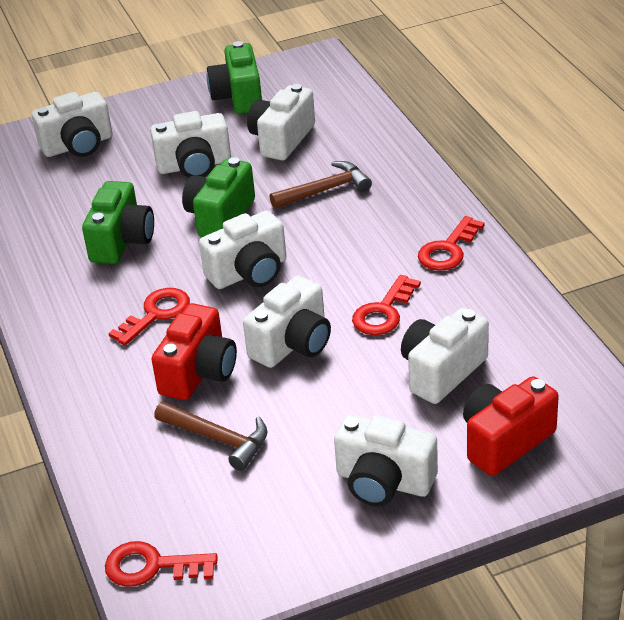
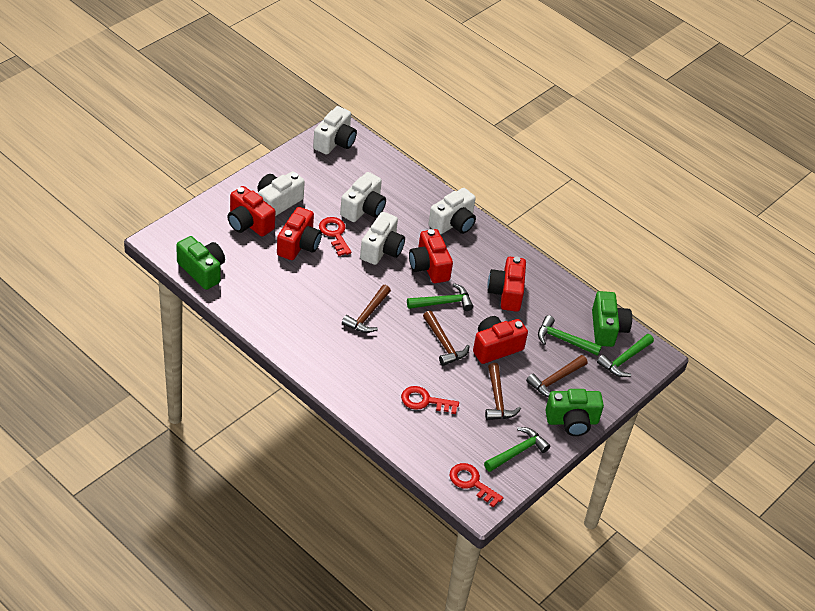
brown hammer: 2 -> 4
green hammer: 0 -> 4
red camera: 2 -> 5
red key: 4 -> 3
white camera: 7 -> 5

